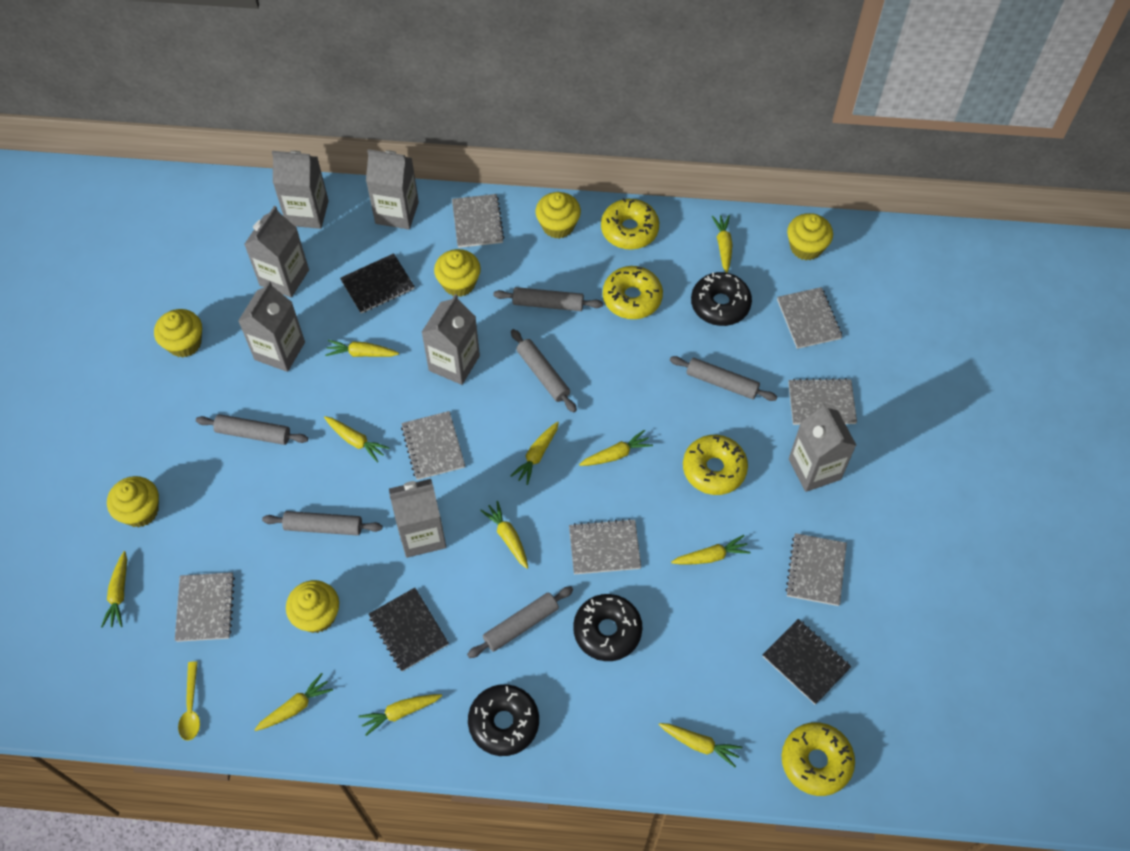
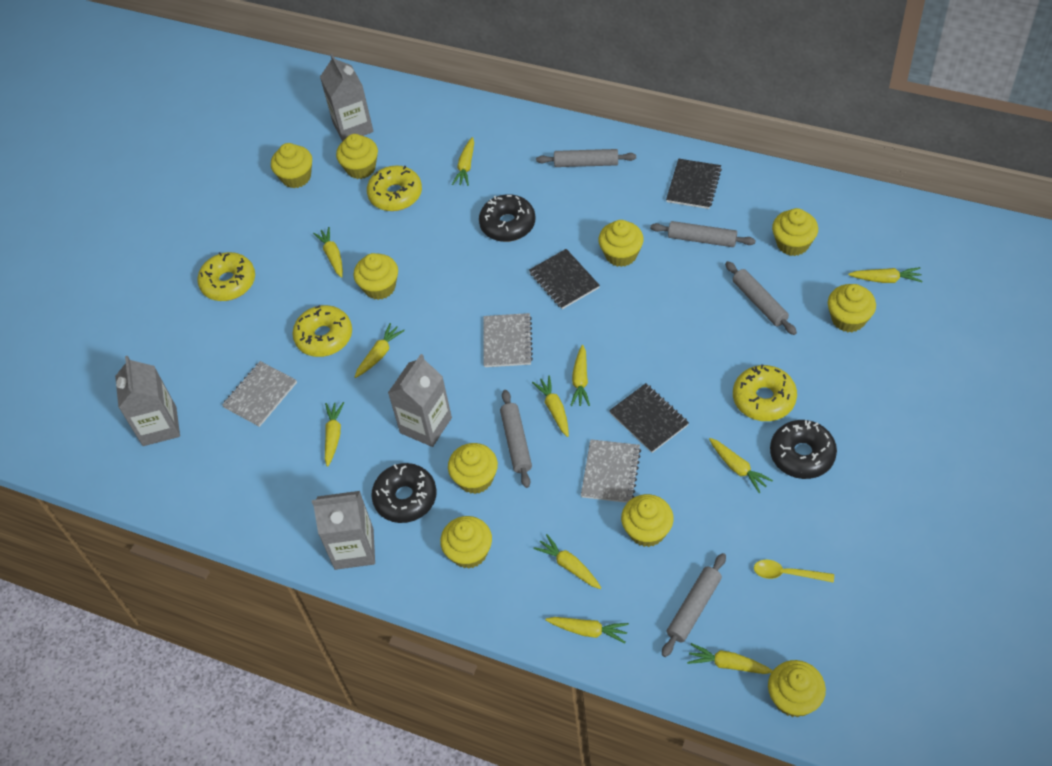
grey carton: 7 -> 4
grey notebook: 7 -> 3
grey rolling pin: 6 -> 5
yellow cupcake: 6 -> 10

